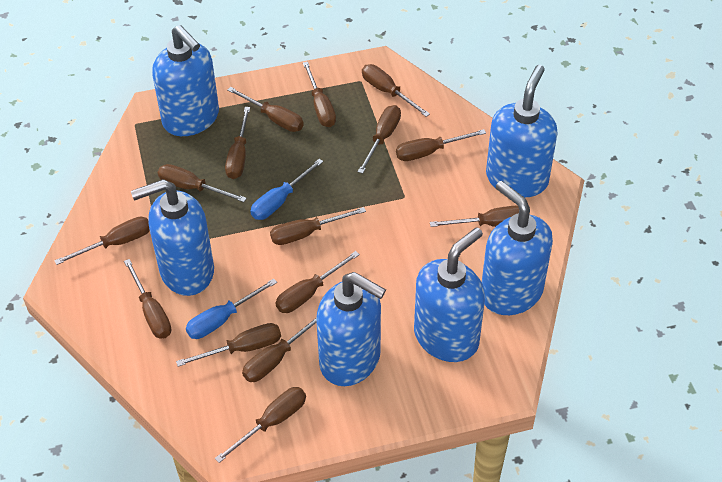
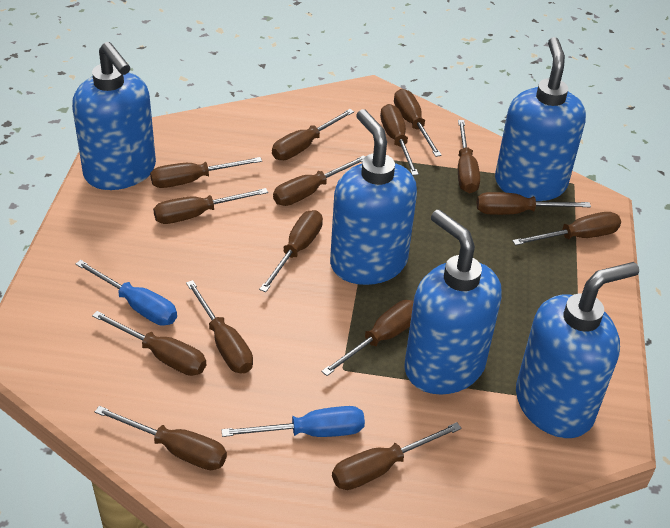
blue soap dispenser: 6 -> 5

